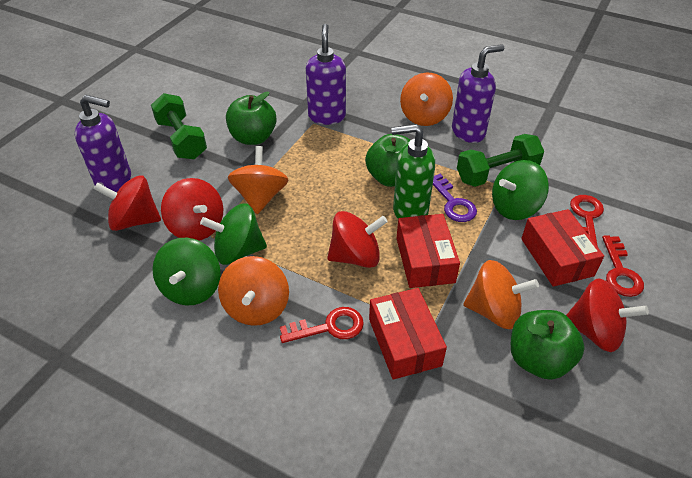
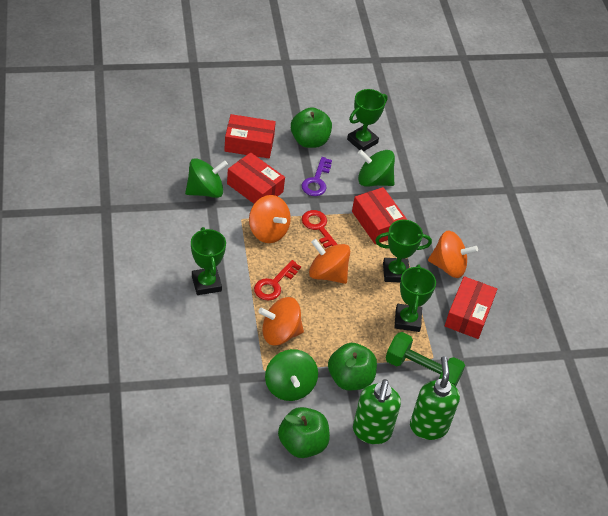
green dumbbell: 2 -> 1
green soap dispenser: 1 -> 2
green trophy: 0 -> 4
purple soap dispenser: 3 -> 0
red box: 3 -> 4
red key: 3 -> 2
red spinning top: 4 -> 0

